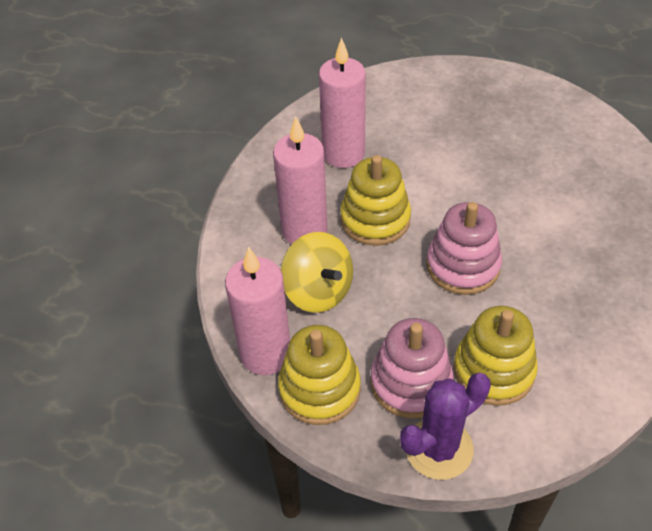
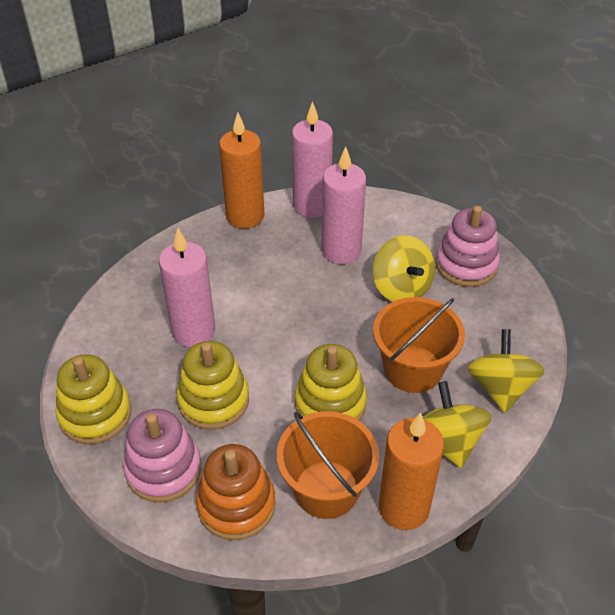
orange bucket: 0 -> 2
orange candle: 0 -> 2
orange stacking toy: 0 -> 1
purple cactus: 1 -> 0
yellow spinning top: 1 -> 3

